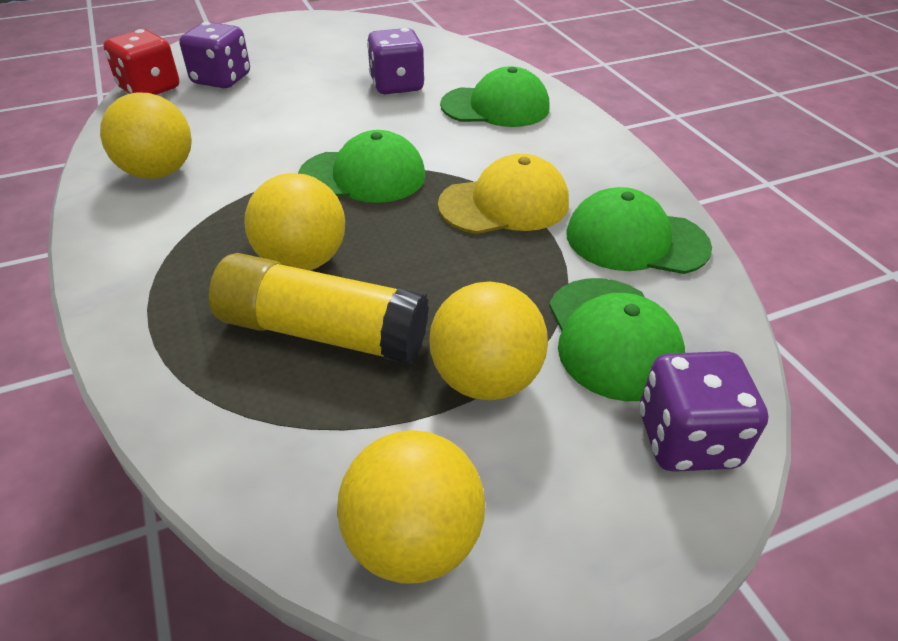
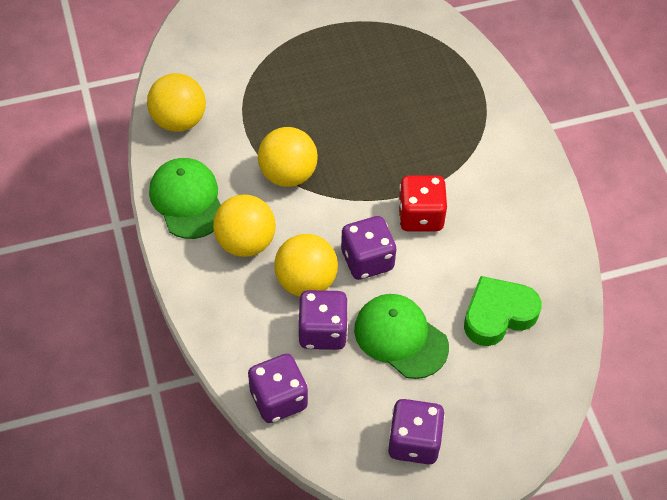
green cap: 4 -> 2
green heart: 0 -> 1
purple dice: 3 -> 4
yellow cap: 1 -> 0
yellow glue stick: 1 -> 0

